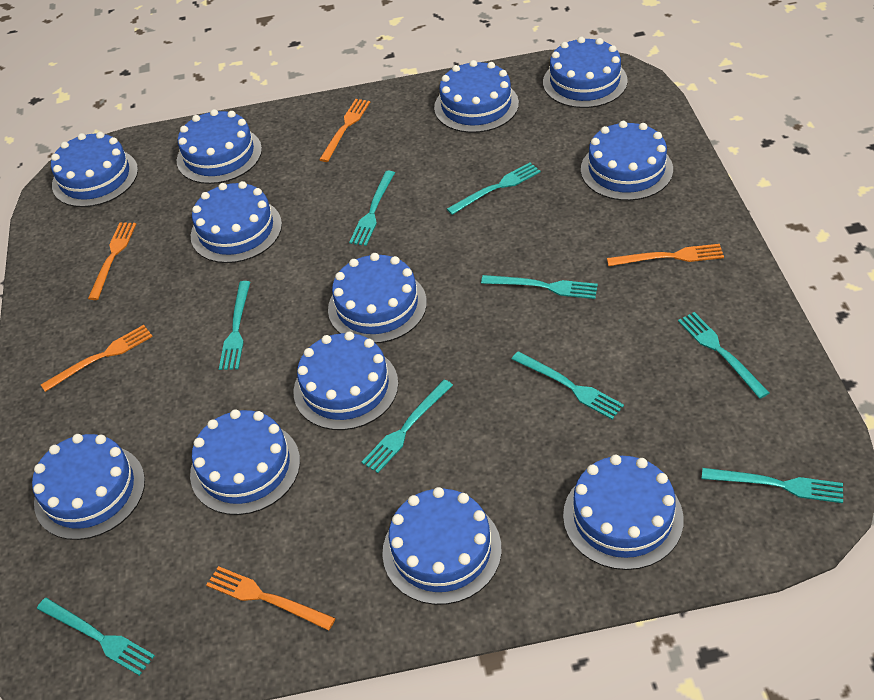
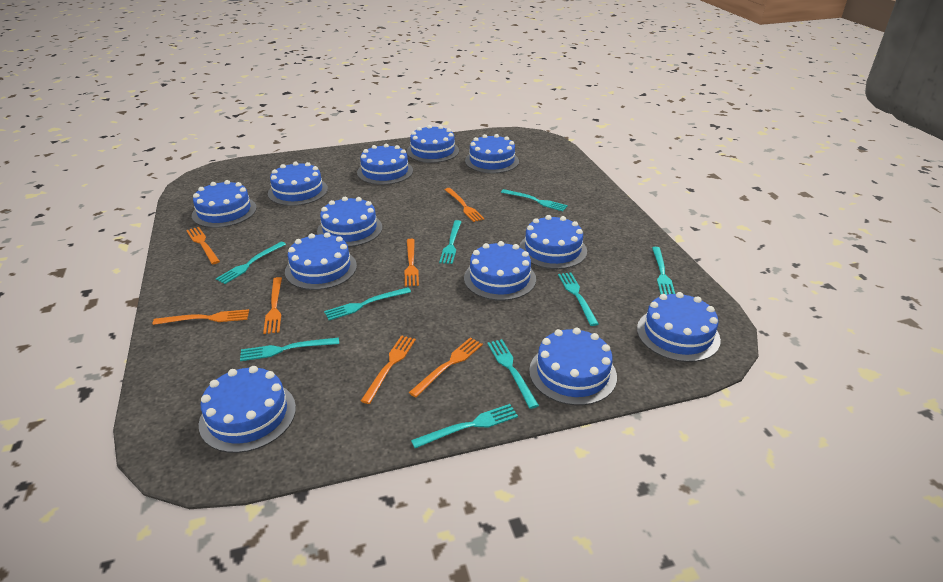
orange fork: 5 -> 7

